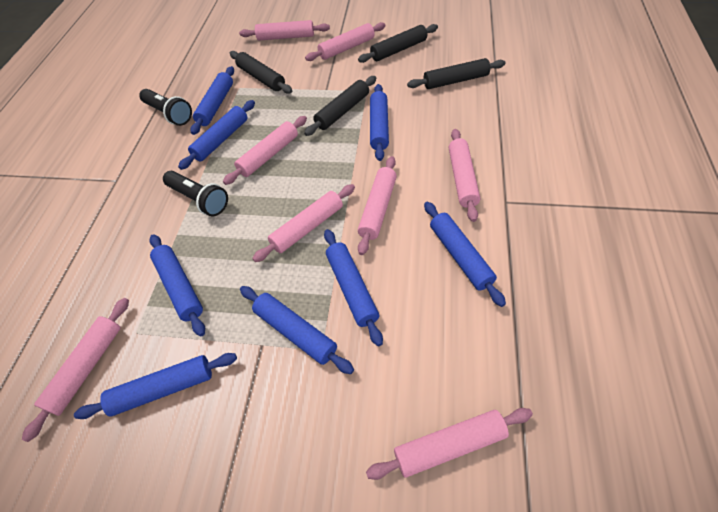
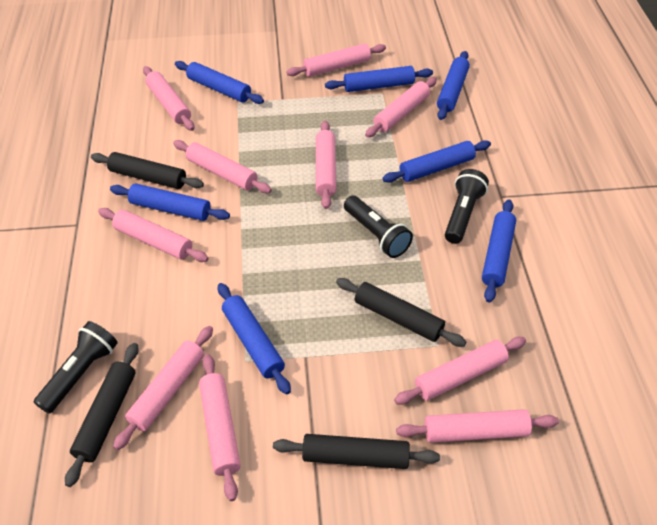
black flashlight: 2 -> 3
blue rolling pin: 8 -> 7
pink rolling pin: 8 -> 10

